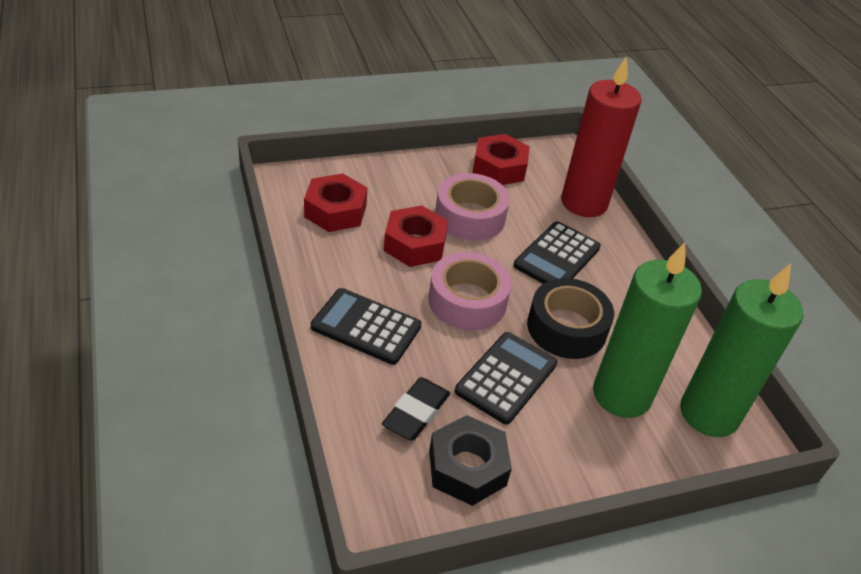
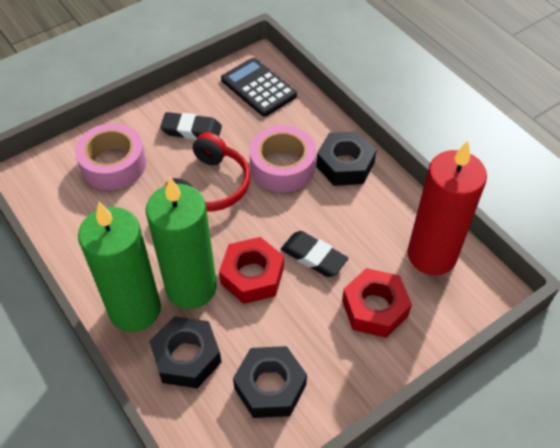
black calculator: 3 -> 1
black eraser: 1 -> 2
black nut: 1 -> 3
black tape: 1 -> 0
red headphones: 0 -> 1
red nut: 3 -> 2

